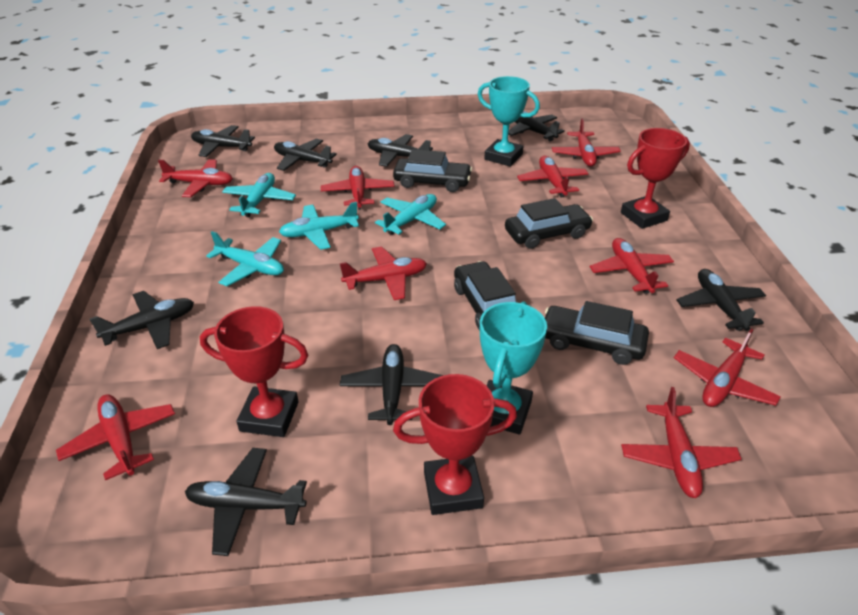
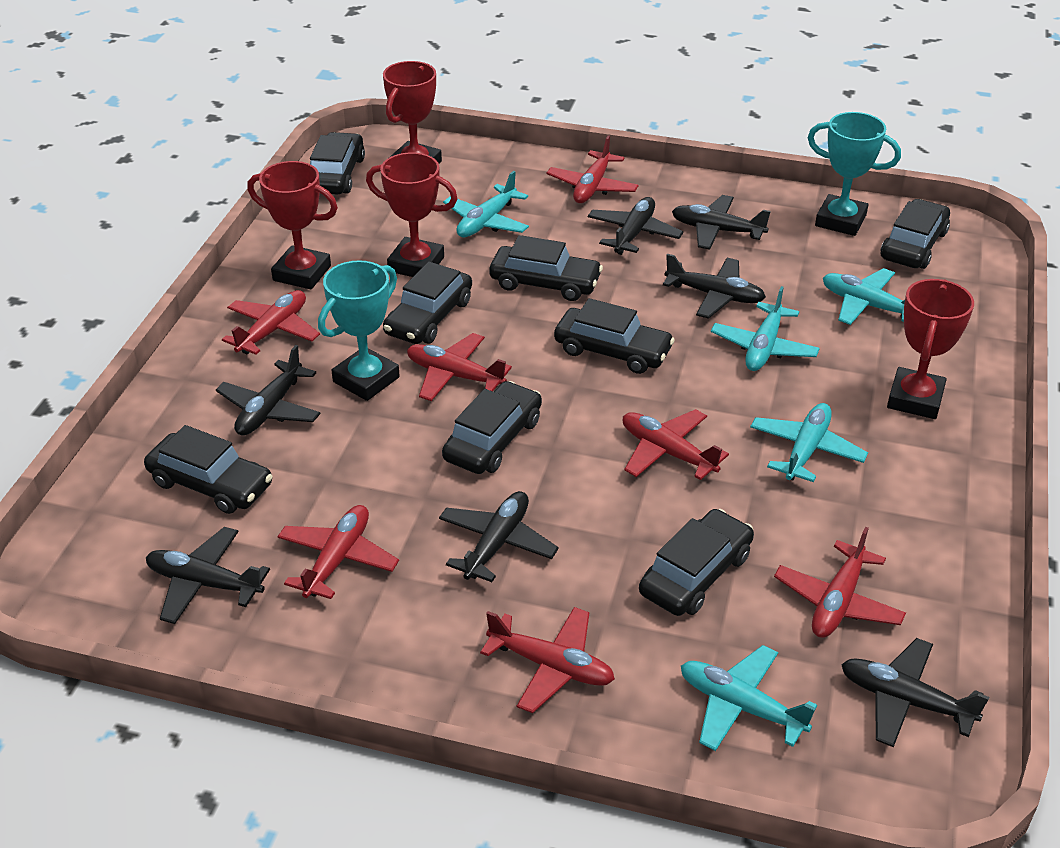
black car: 4 -> 8
black plane: 8 -> 7
red plane: 9 -> 7
red trophy: 3 -> 4
turquoise plane: 4 -> 5

